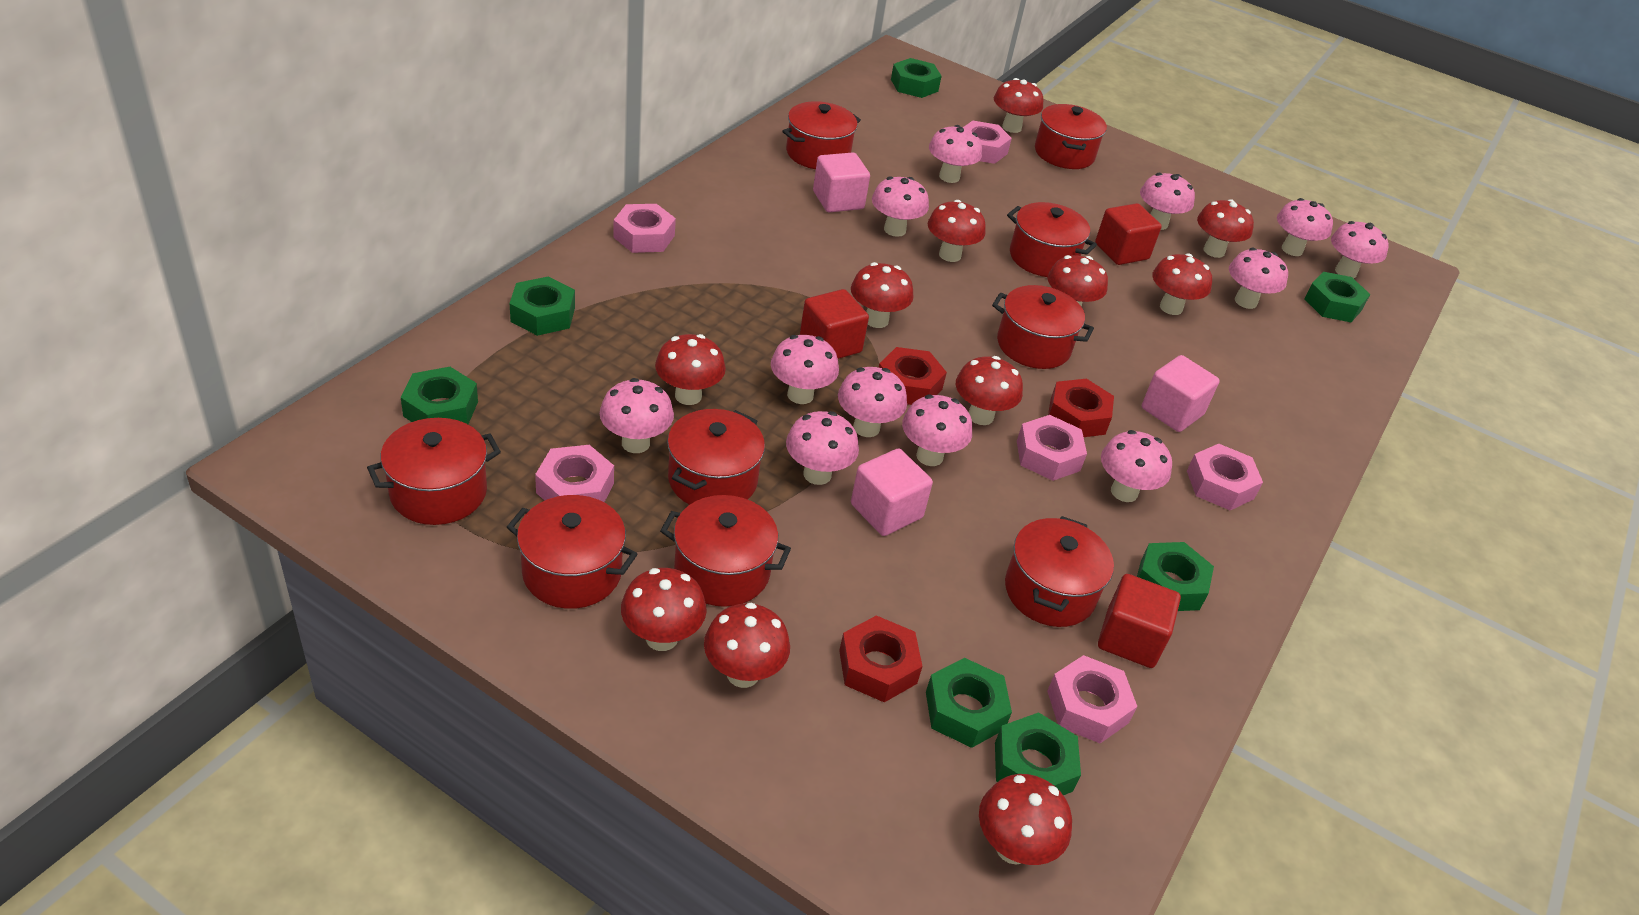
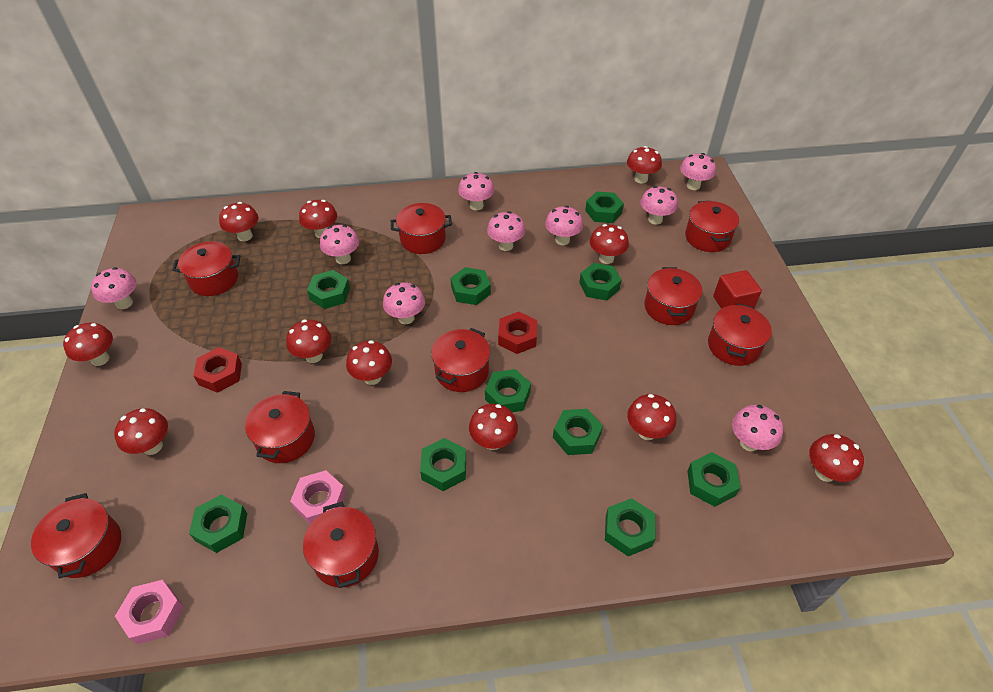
green nut: 7 -> 10
pink cube: 3 -> 0
pink mushroom: 12 -> 9
pink nut: 6 -> 2
red cube: 3 -> 1
red nut: 3 -> 2

